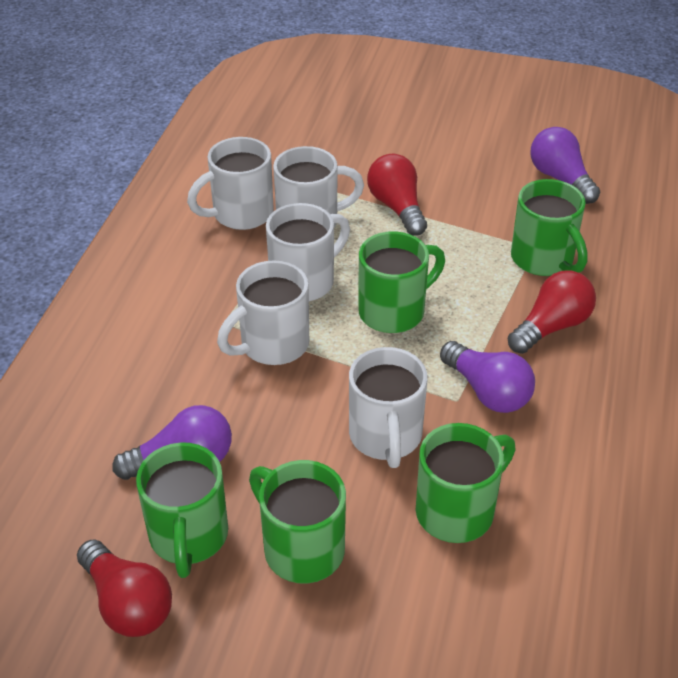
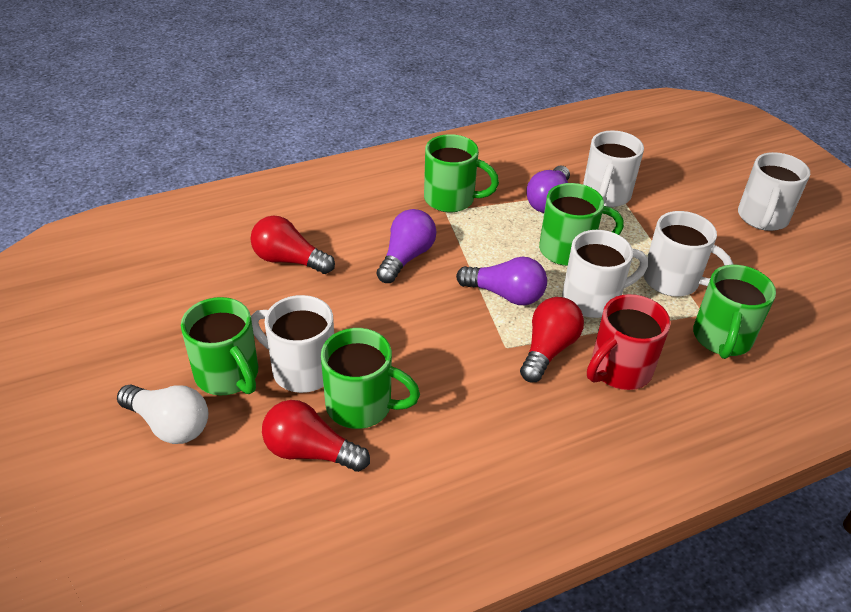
red mug: 0 -> 1
white light bulb: 0 -> 1

